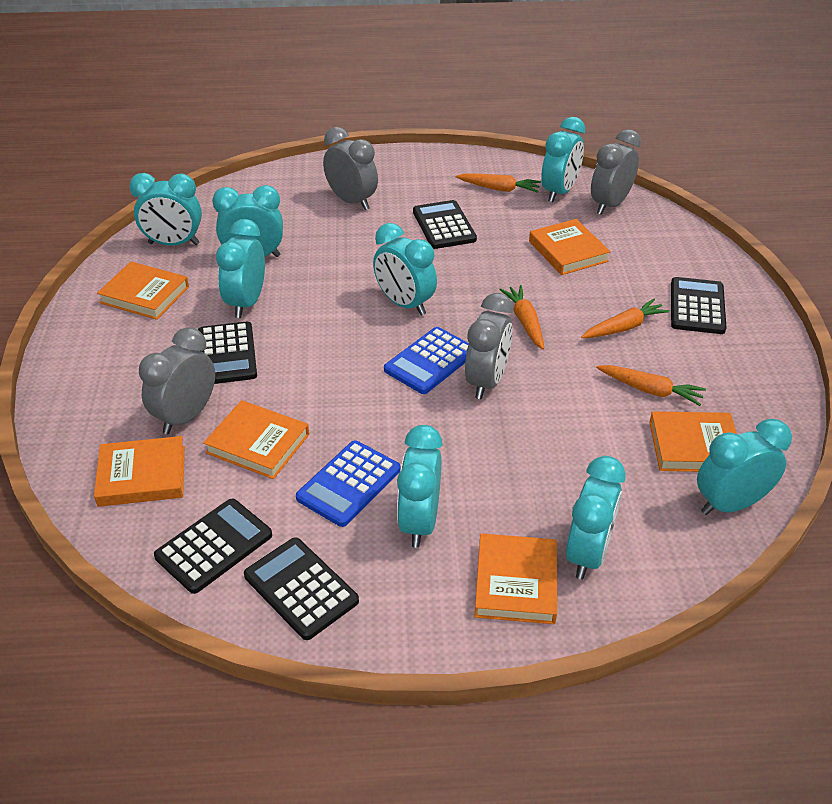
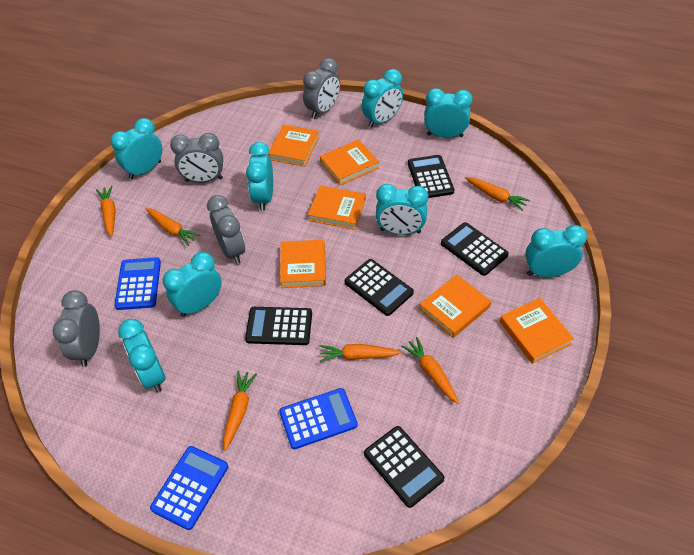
blue calculator: 2 -> 3
orange carrot: 4 -> 6

